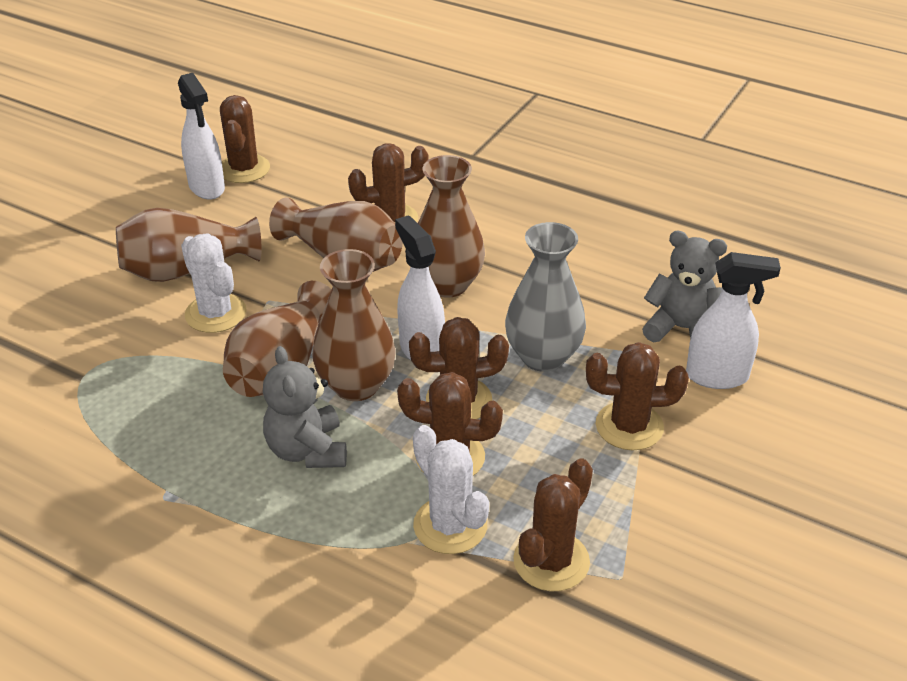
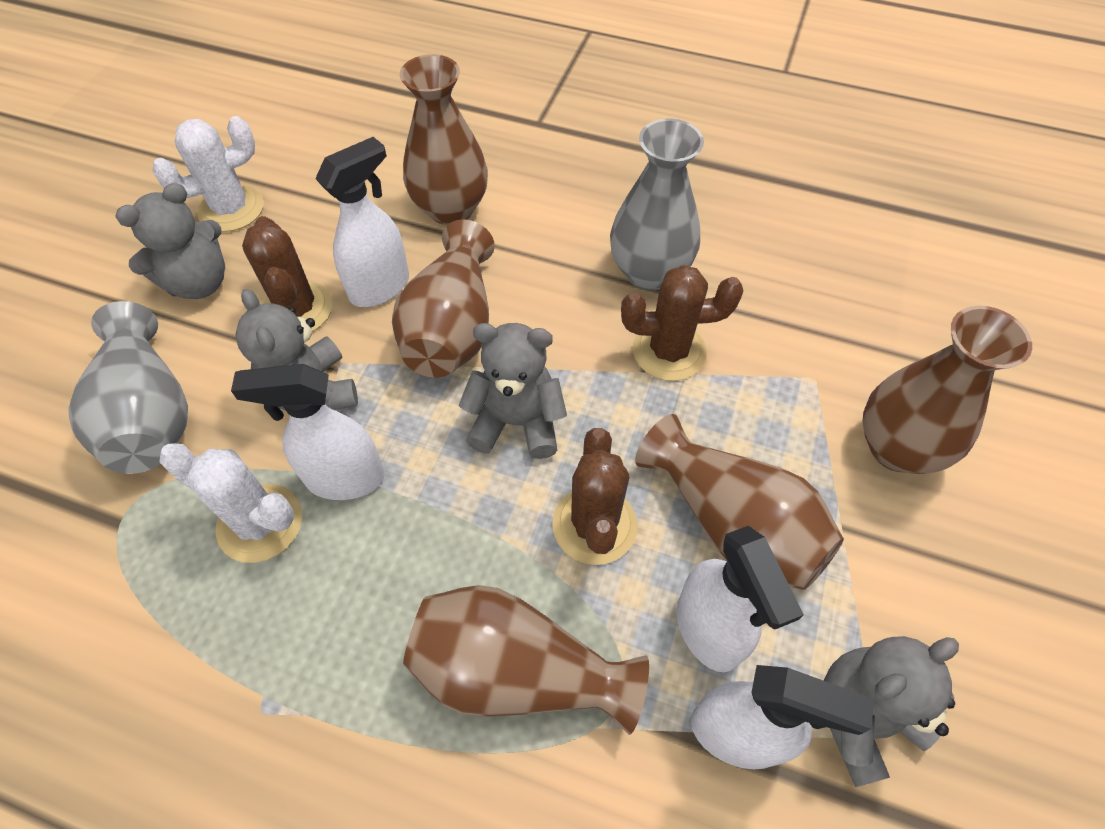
brown cactus: 6 -> 3
grey teddy bear: 2 -> 4
grey vase: 1 -> 2
white spray bottle: 3 -> 4

